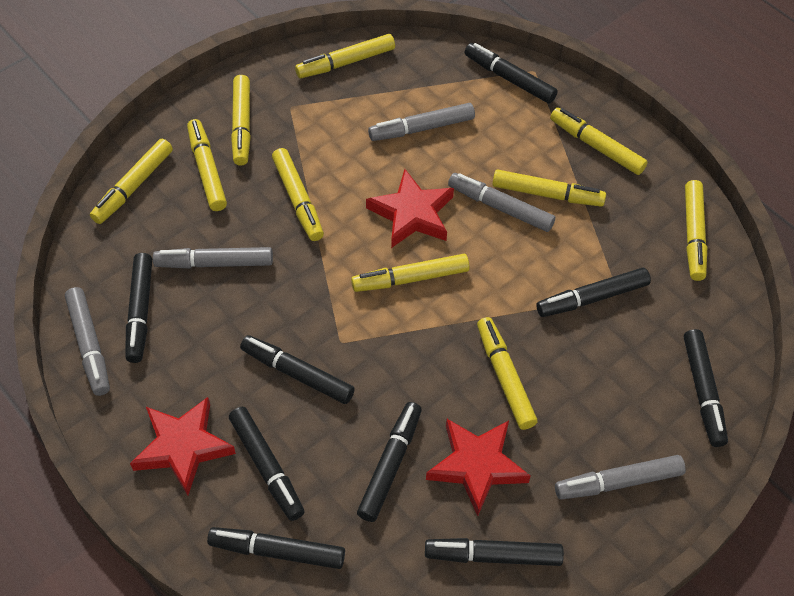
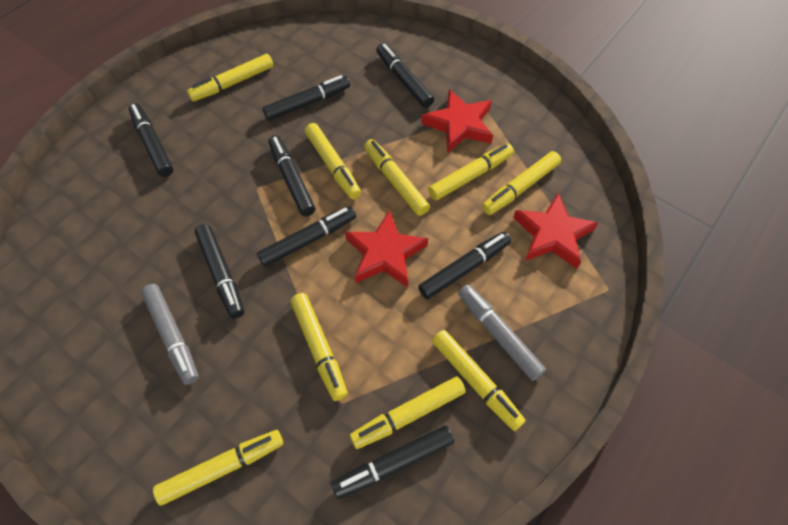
black marker: 9 -> 8
grey marker: 5 -> 2
yellow marker: 10 -> 9

